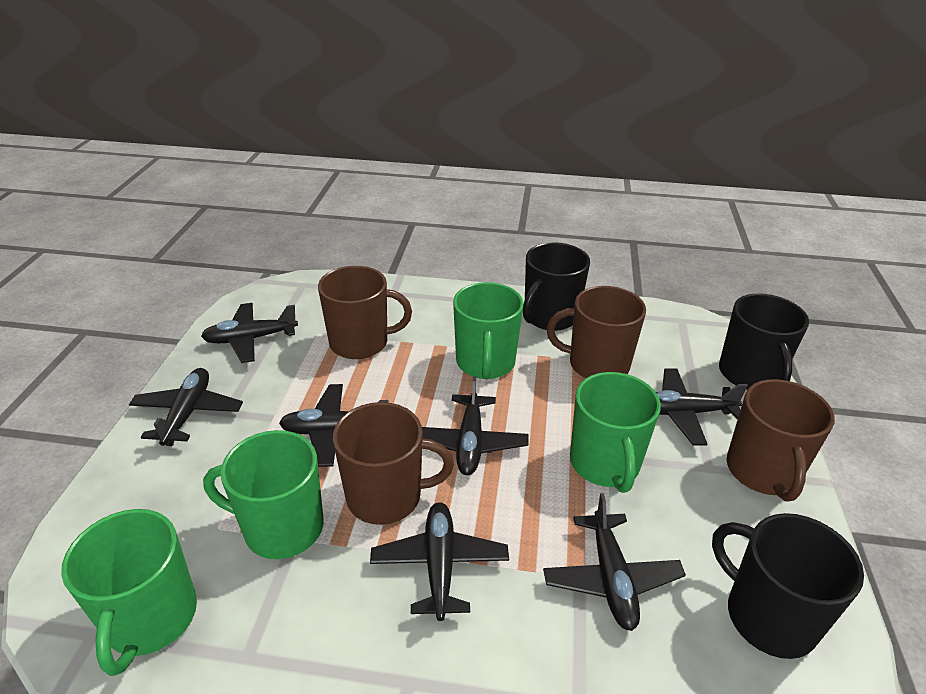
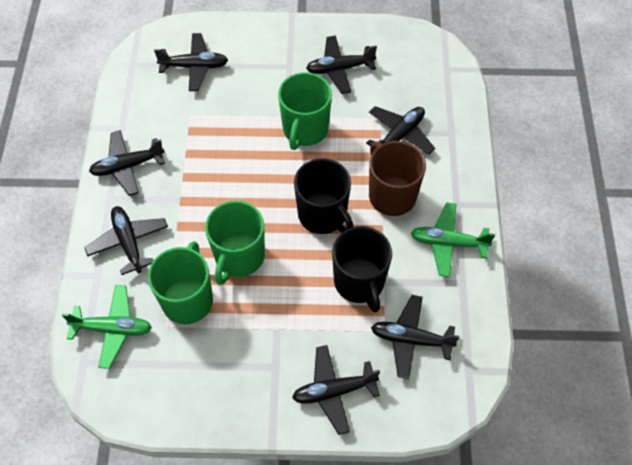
black mug: 3 -> 2
brown mug: 4 -> 1
green mug: 4 -> 3
green plane: 0 -> 2

